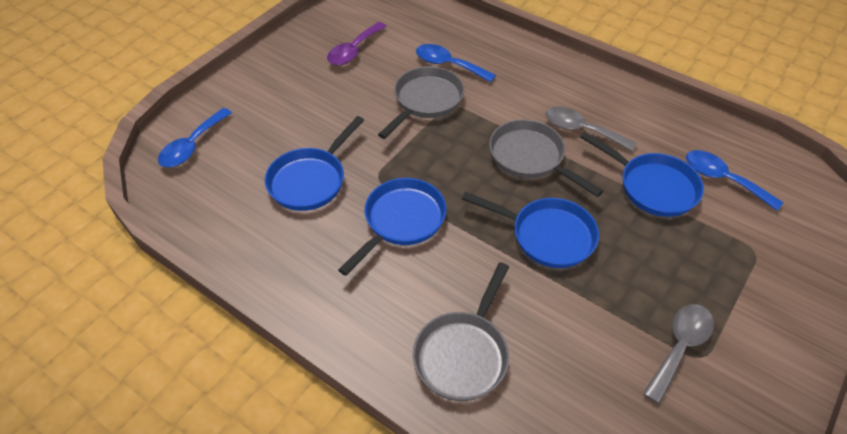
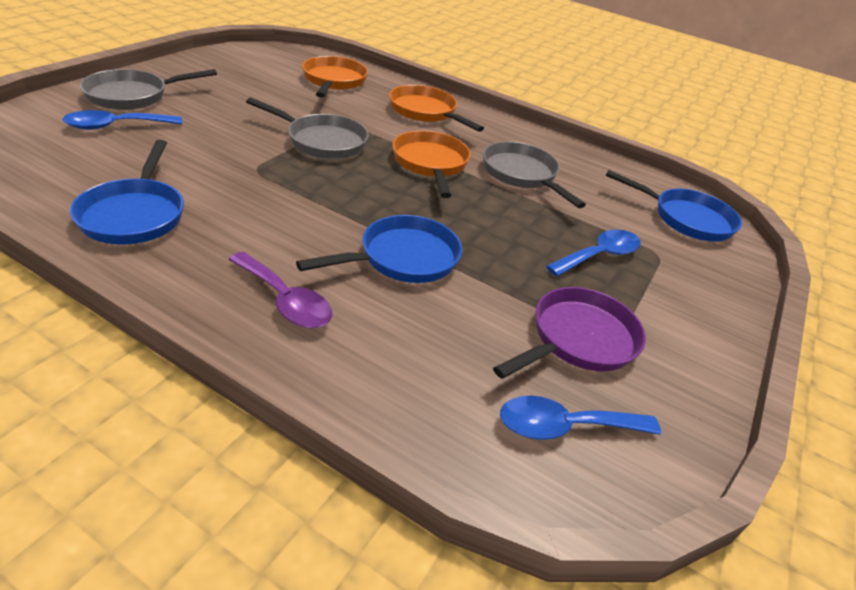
blue pan: 4 -> 3
grey spoon: 2 -> 0
orange pan: 0 -> 3
purple pan: 0 -> 1

